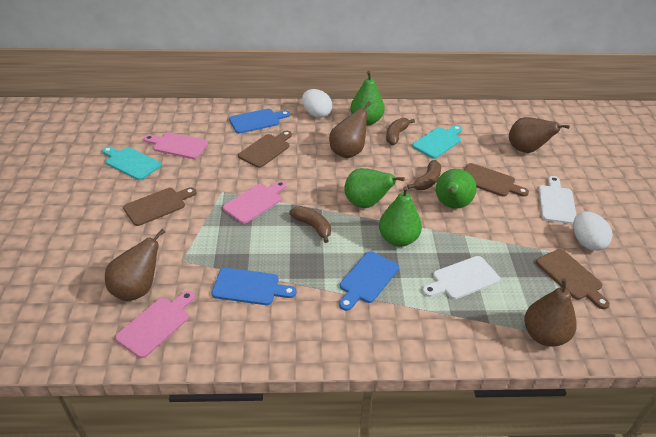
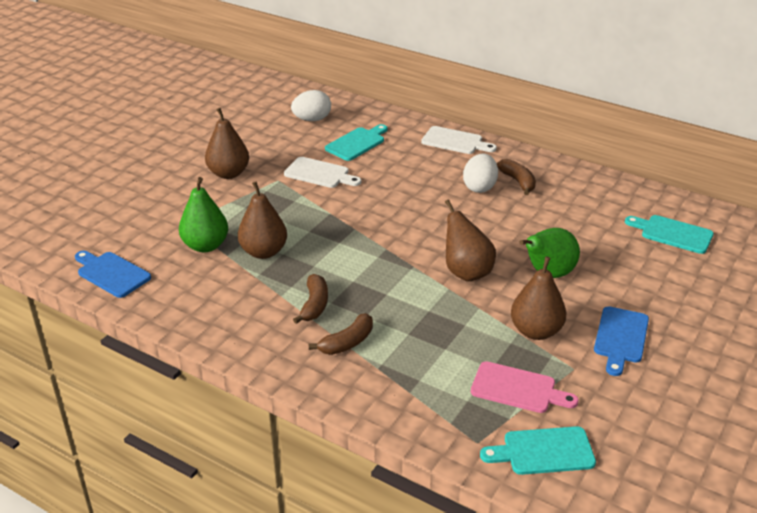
blue cutting board: 3 -> 2
brown cutting board: 4 -> 0
green pear: 4 -> 2
pink cutting board: 3 -> 1
turquoise cutting board: 2 -> 3

